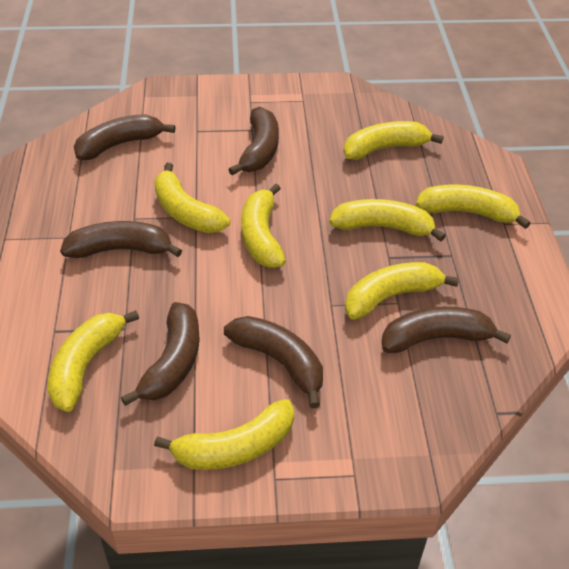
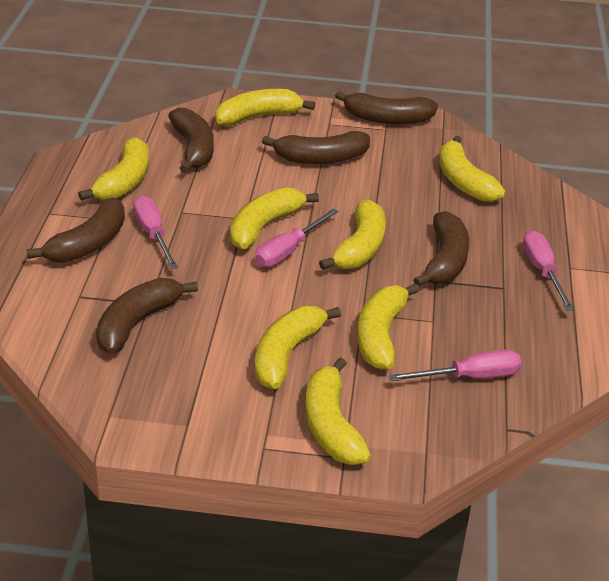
pink screwdriver: 0 -> 4

